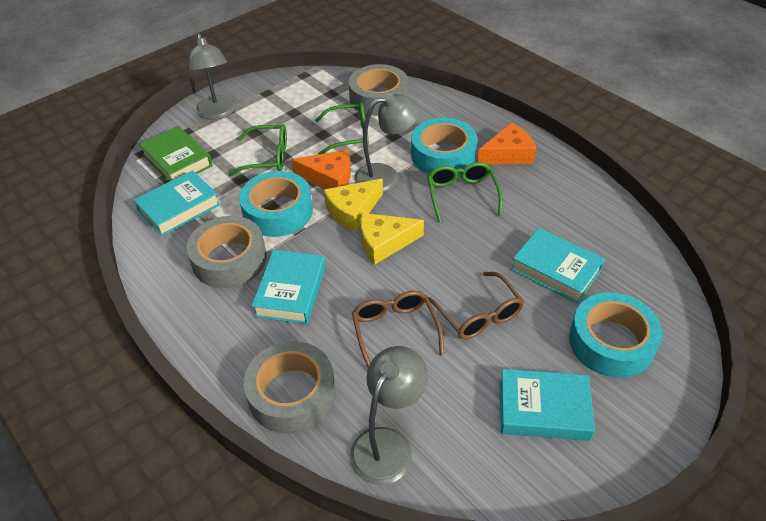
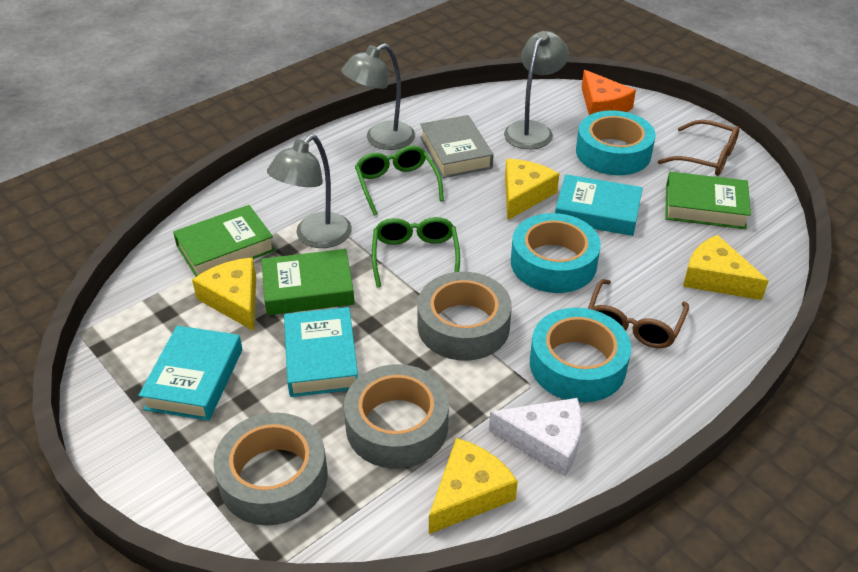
green book: 1 -> 3
green glasses: 3 -> 2
grey book: 0 -> 1
orange cheese: 2 -> 1
turquoise book: 4 -> 3
white cheese: 0 -> 1
yellow cheese: 2 -> 4

